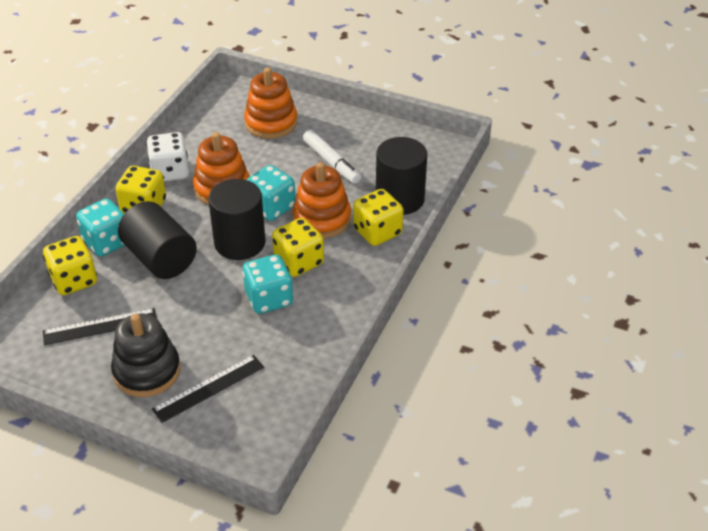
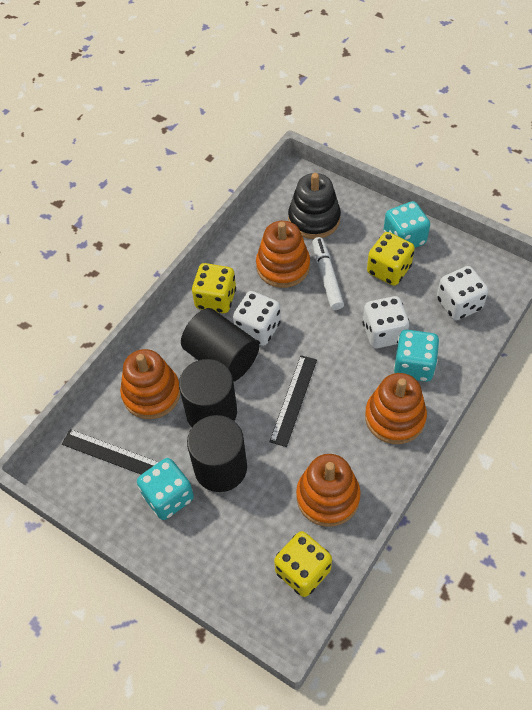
orange stacking toy: 3 -> 4
white dice: 1 -> 3
yellow dice: 4 -> 3

